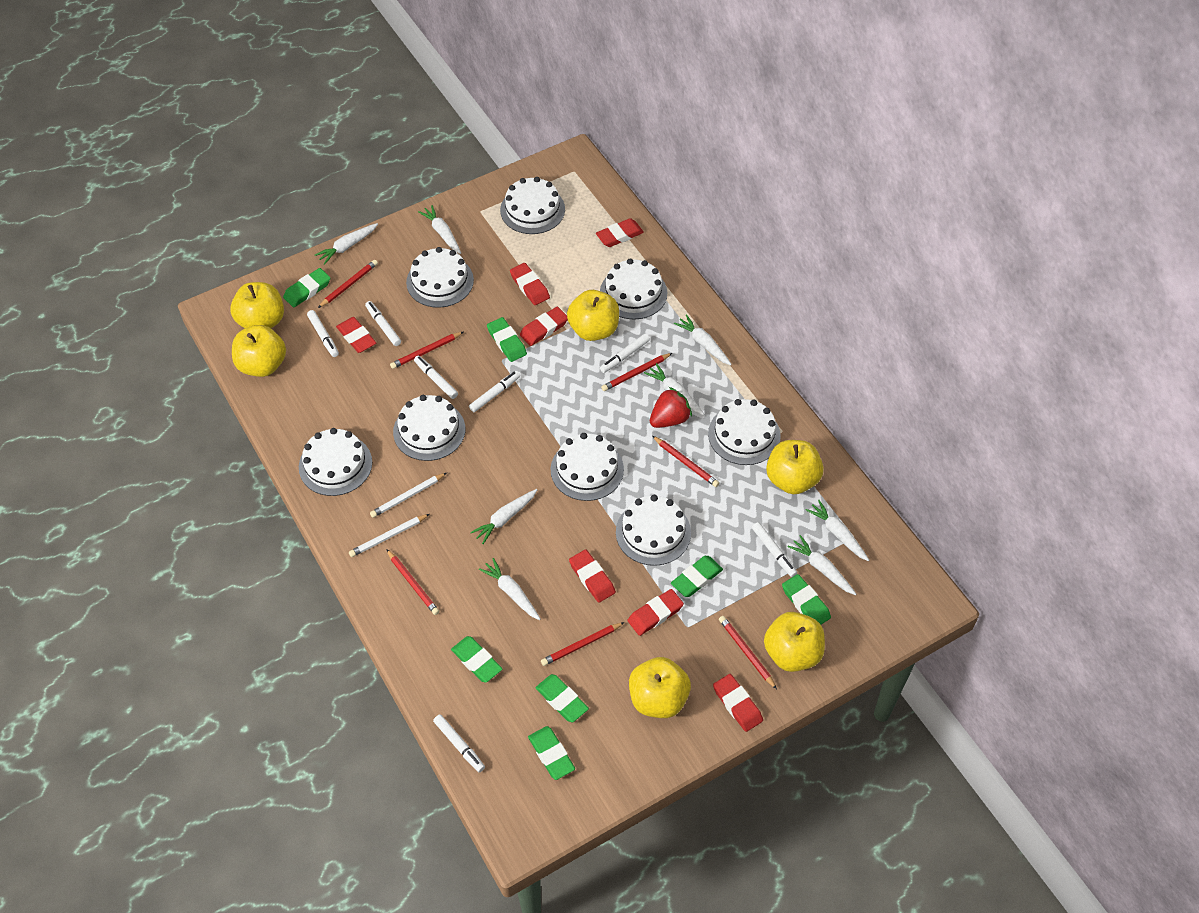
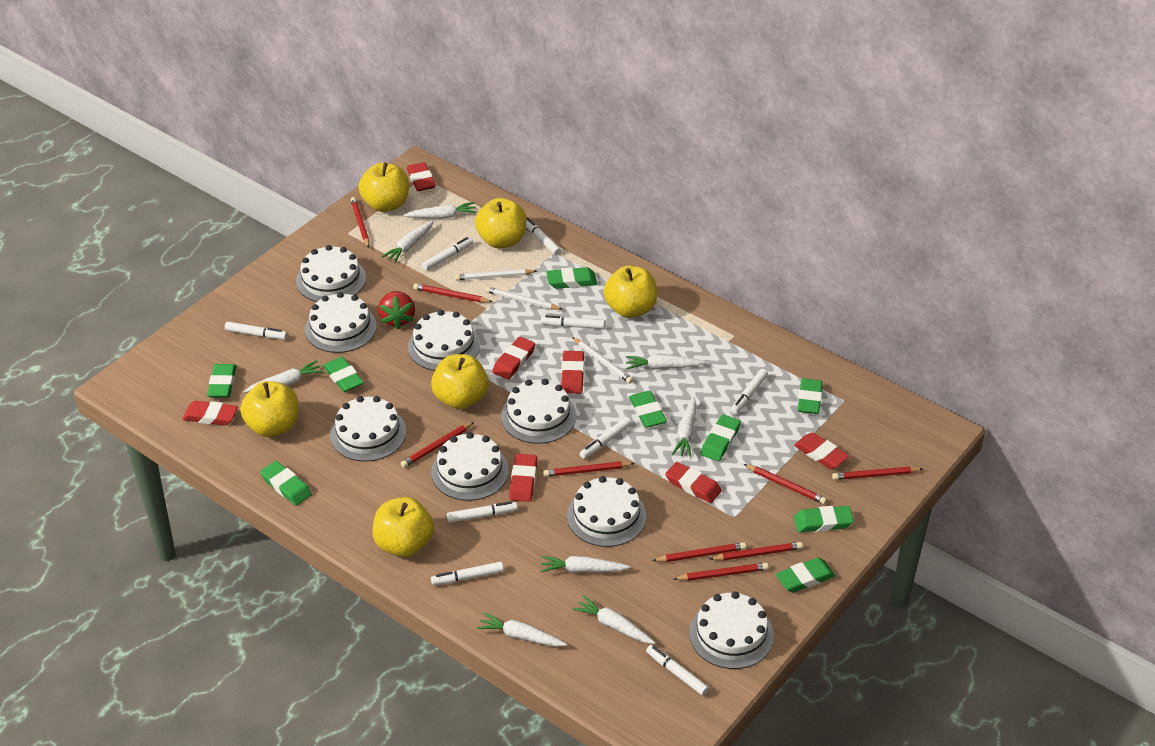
green eraser: 7 -> 9
red pencil: 7 -> 9
white marker: 7 -> 9
white pencil: 2 -> 3

